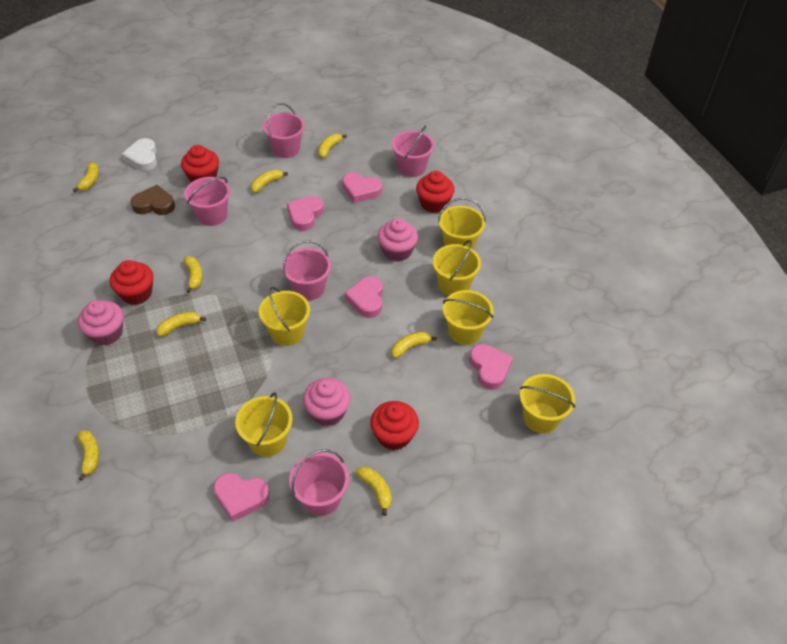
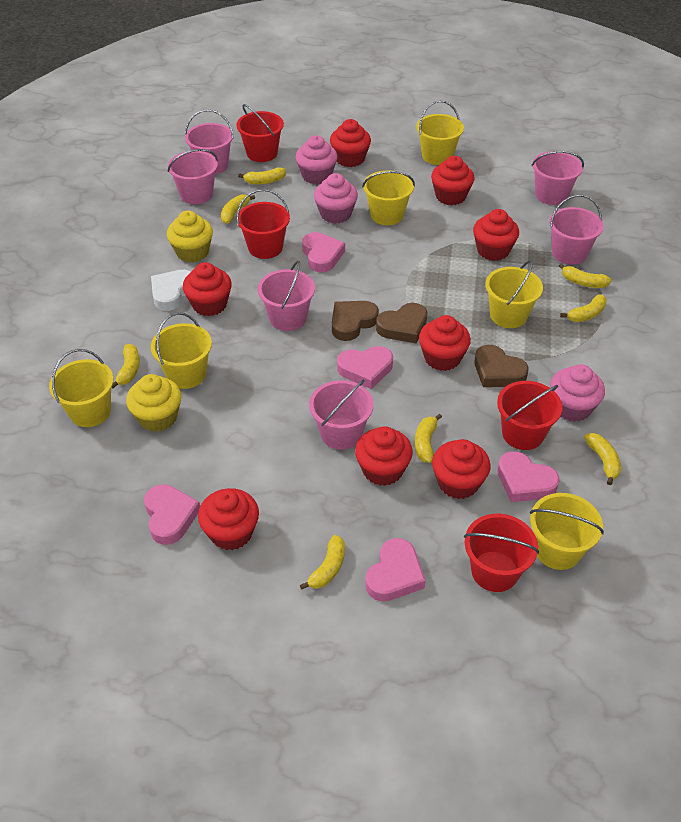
brown heart: 1 -> 3
pink bucket: 5 -> 6
red bucket: 0 -> 4
red cupcake: 4 -> 8
yellow cupcake: 0 -> 2

